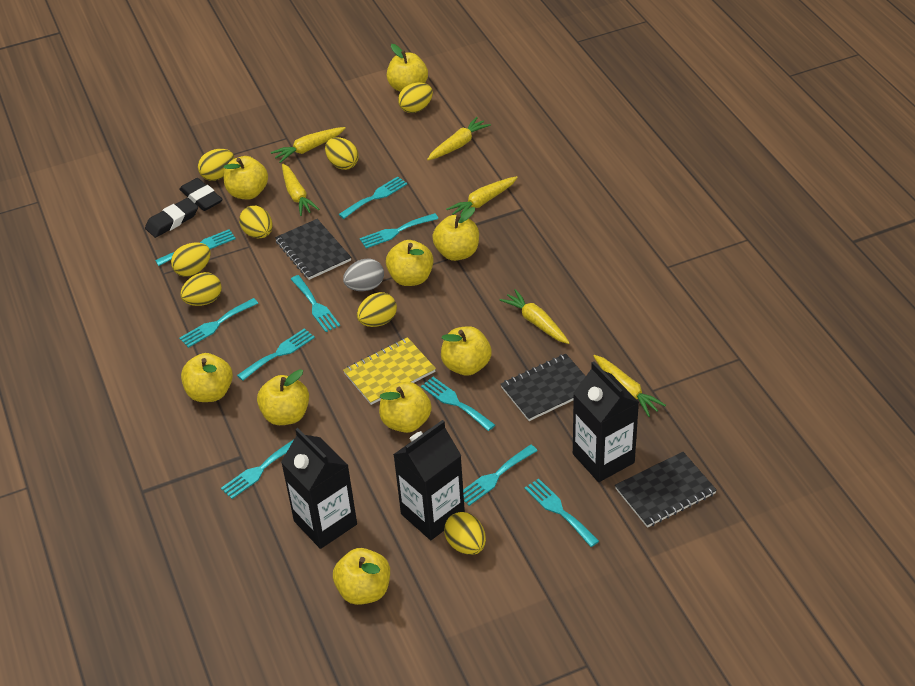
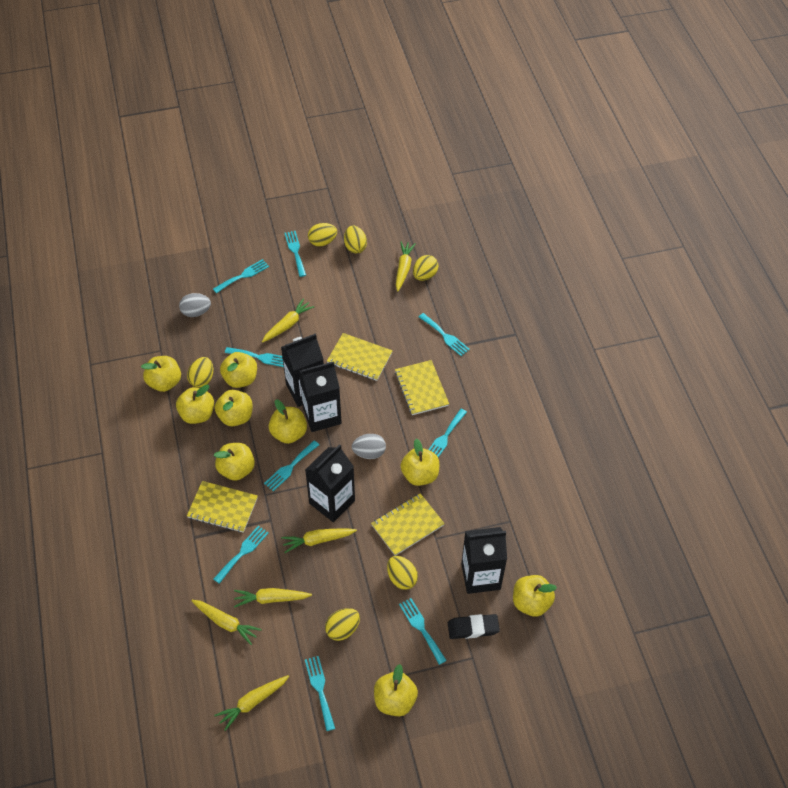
black carton: 3 -> 4
black eraser: 2 -> 1
black notebook: 3 -> 0
grey egg: 1 -> 2
turquoise fork: 10 -> 9
yellow egg: 8 -> 6
yellow notebook: 1 -> 4

